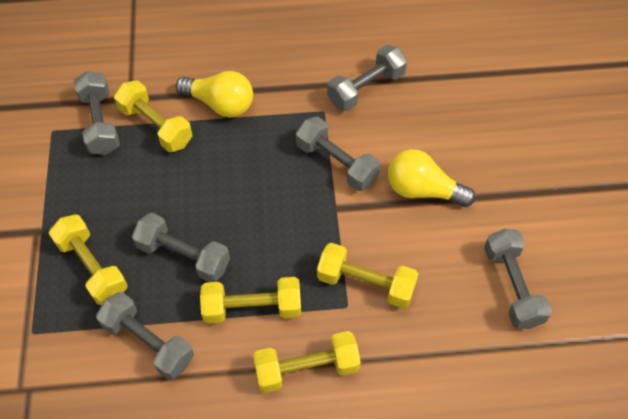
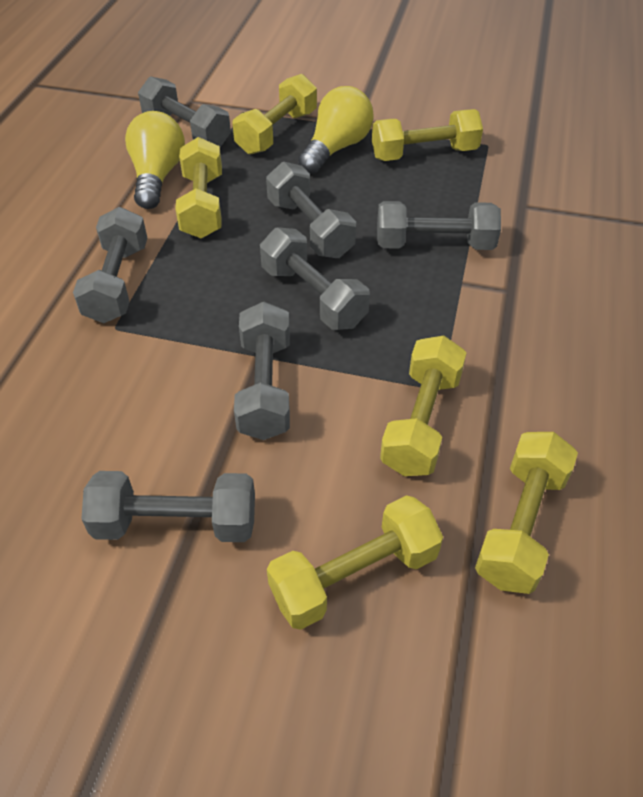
grey dumbbell: 6 -> 7
yellow dumbbell: 5 -> 6

